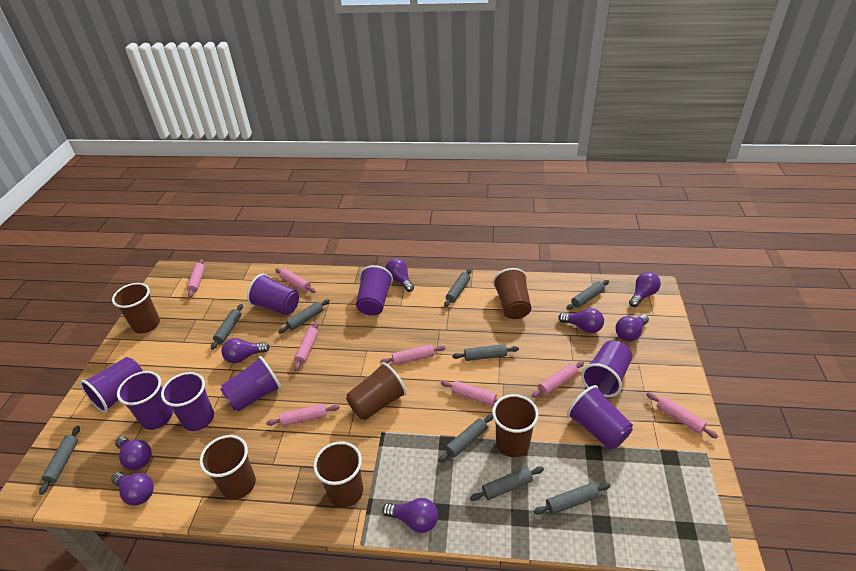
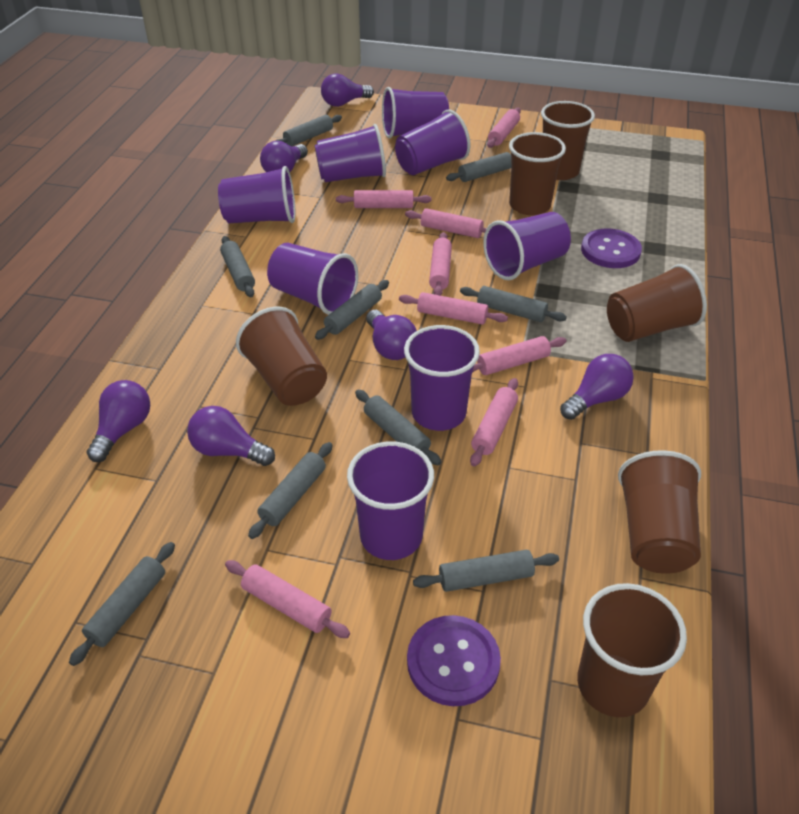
purple button: 0 -> 2
purple light bulb: 8 -> 6

